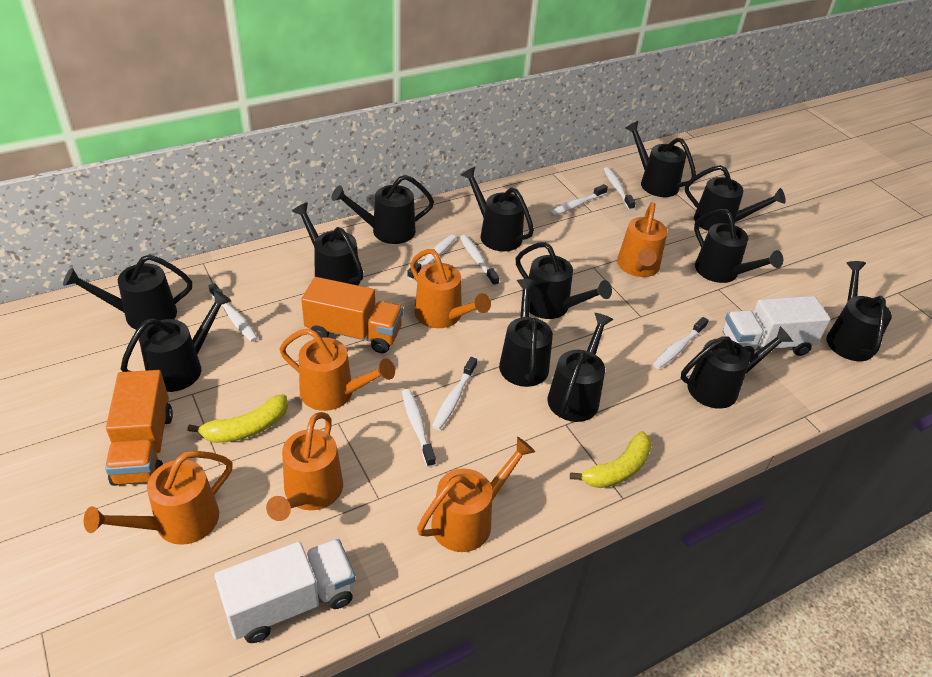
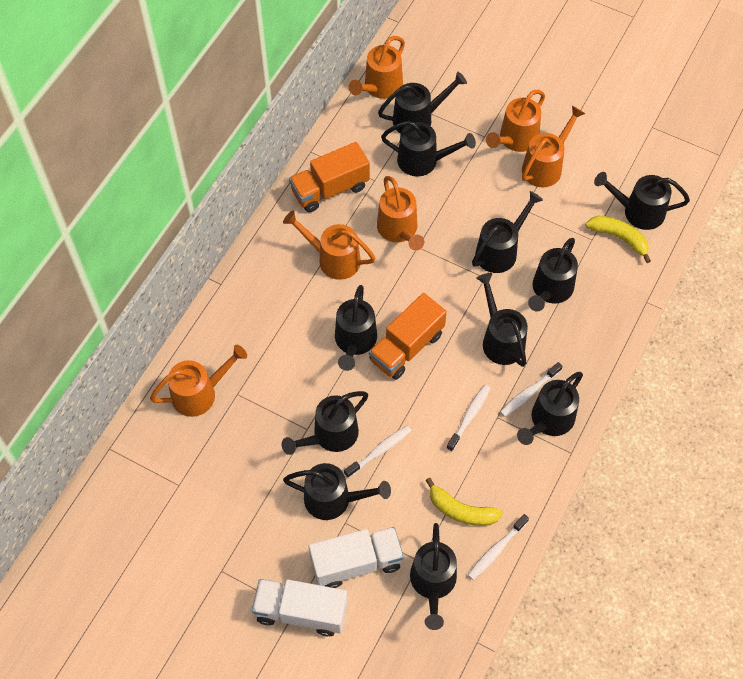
black watering can: 13 -> 11
white toothbrush: 8 -> 4

